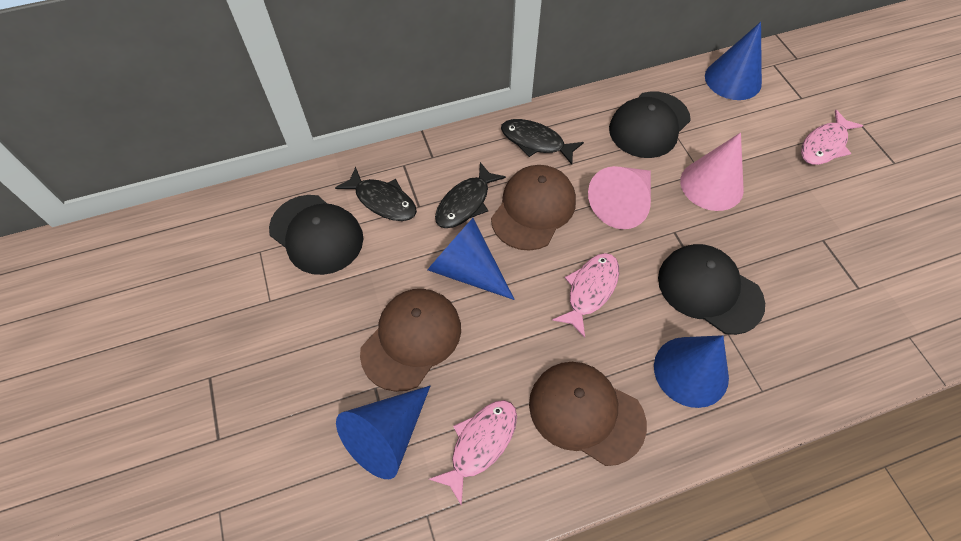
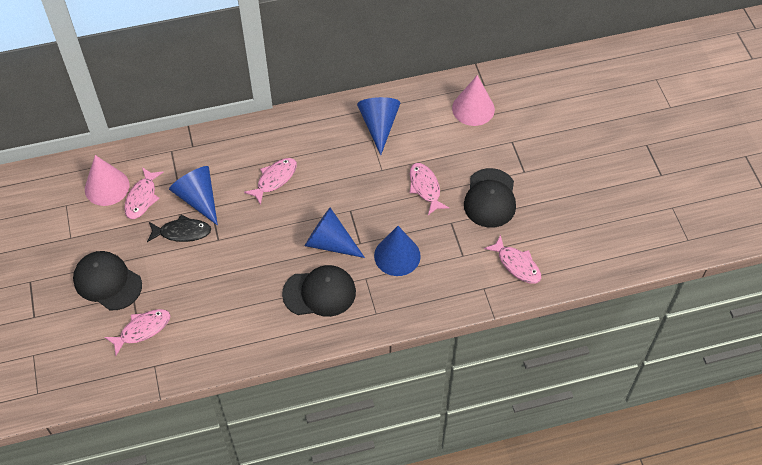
black fish: 3 -> 1
brown cap: 3 -> 0
pink fish: 3 -> 5

